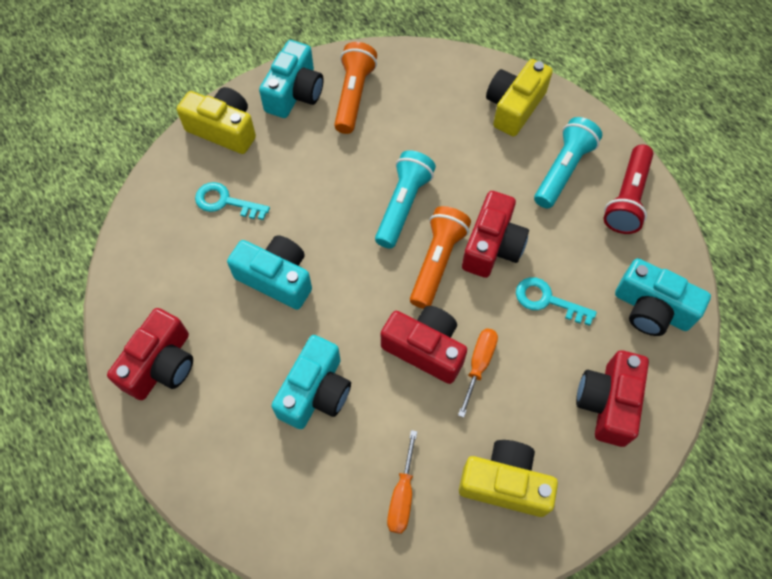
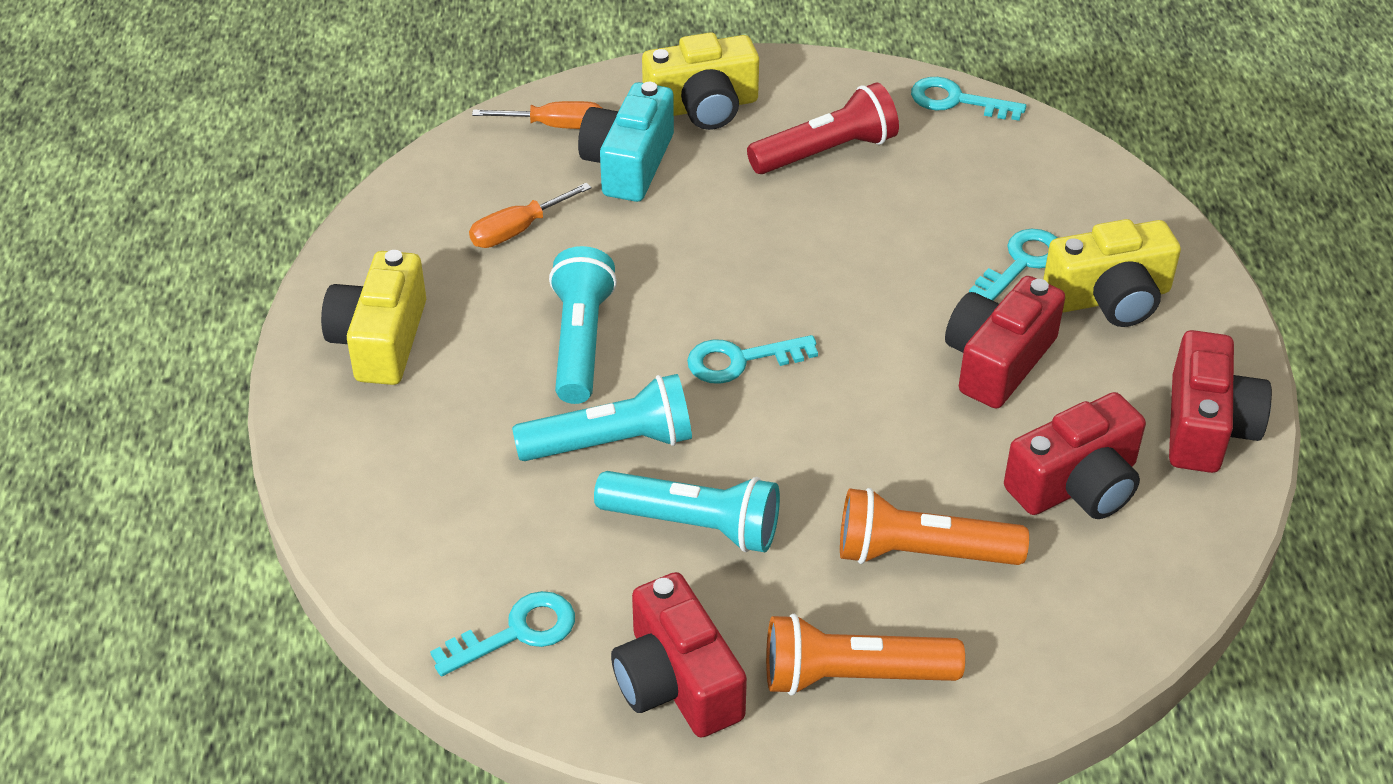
turquoise camera: 4 -> 1
turquoise flashlight: 2 -> 3
turquoise key: 2 -> 4

